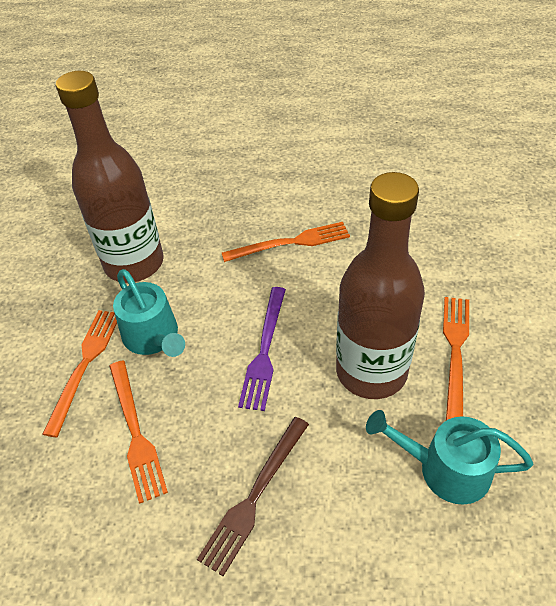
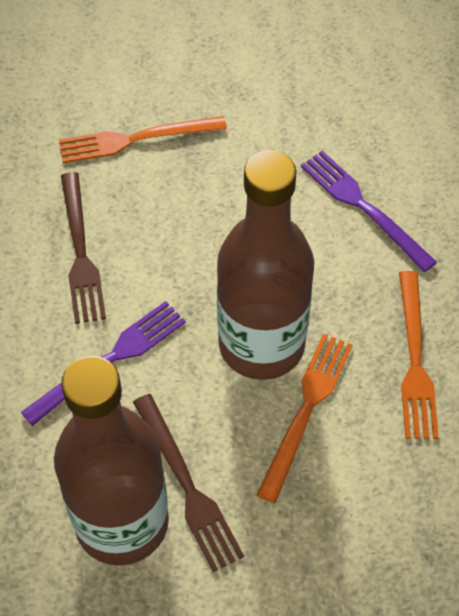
brown fork: 1 -> 2
orange fork: 4 -> 3
purple fork: 1 -> 2
turquoise watering can: 2 -> 0

